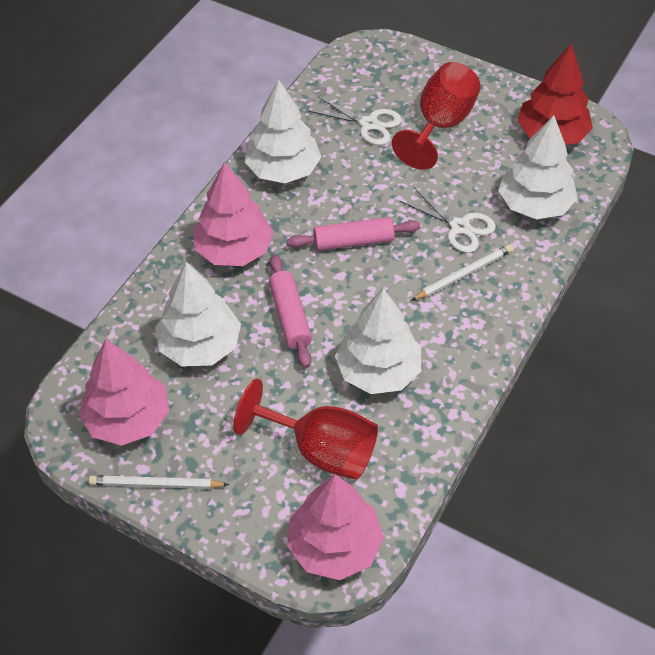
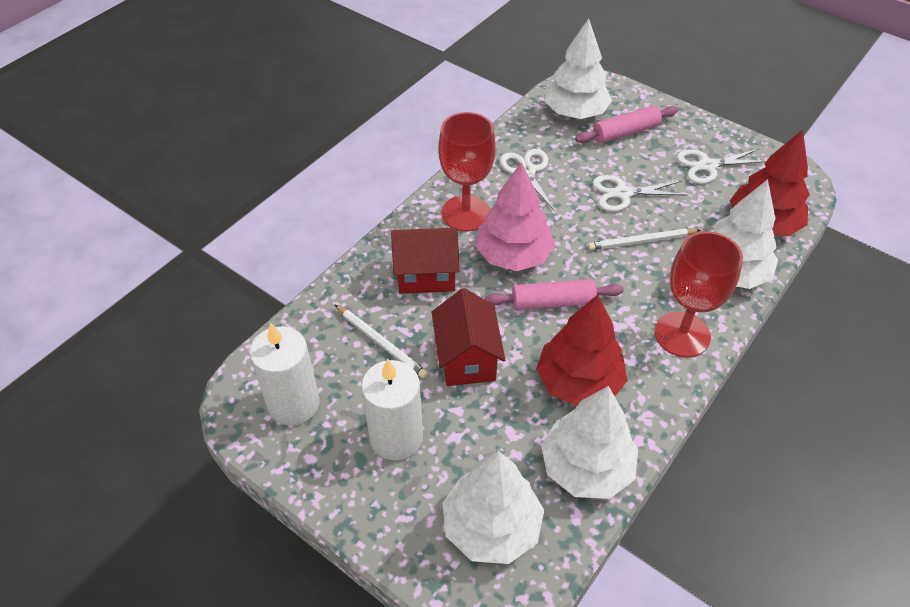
pink tree: 3 -> 1
red house: 0 -> 2
red tree: 1 -> 2
white candle: 0 -> 2
white scissors: 2 -> 3

